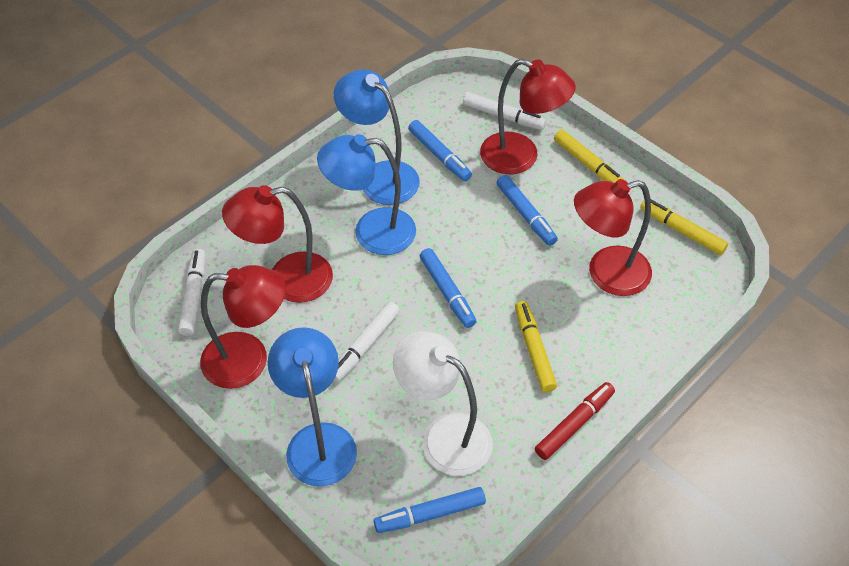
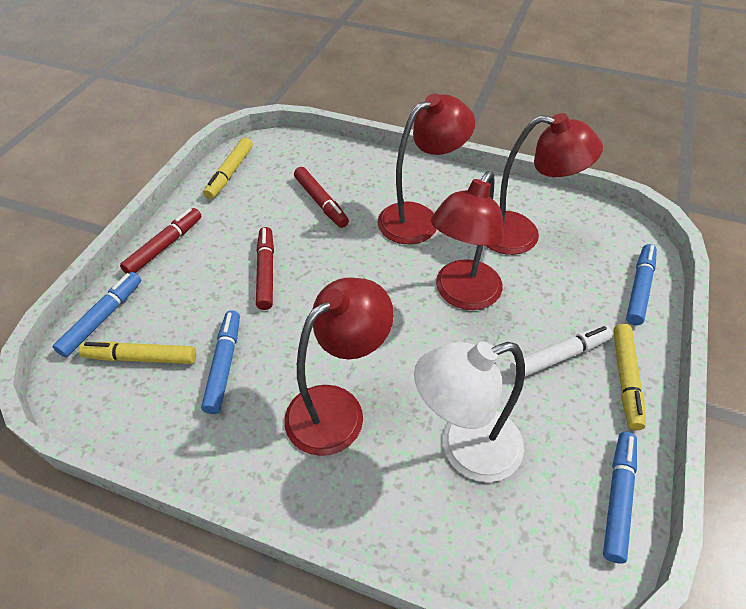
blue lamp: 3 -> 0
red marker: 1 -> 3
white marker: 3 -> 1

